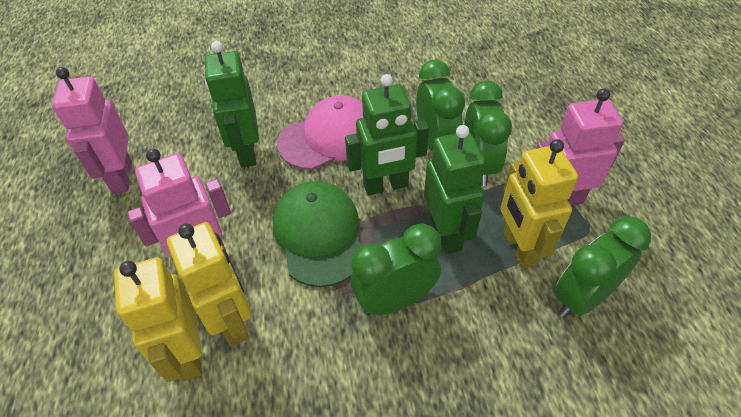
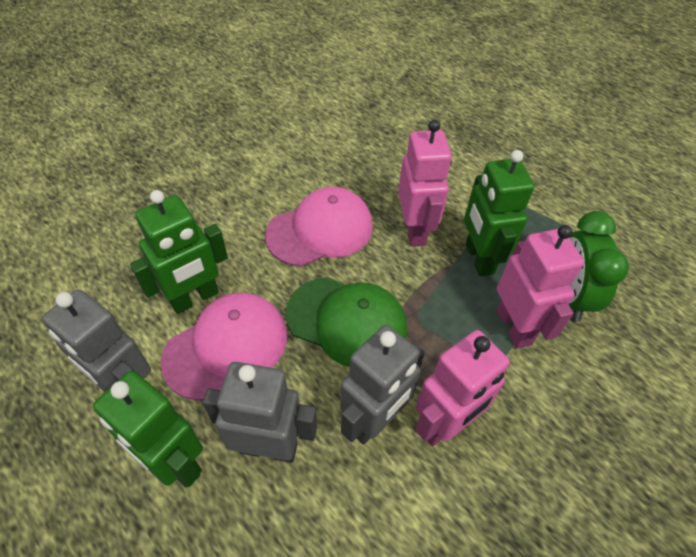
green clock: 4 -> 1
grey robot: 0 -> 3
pink cap: 1 -> 2
yellow robot: 3 -> 0

